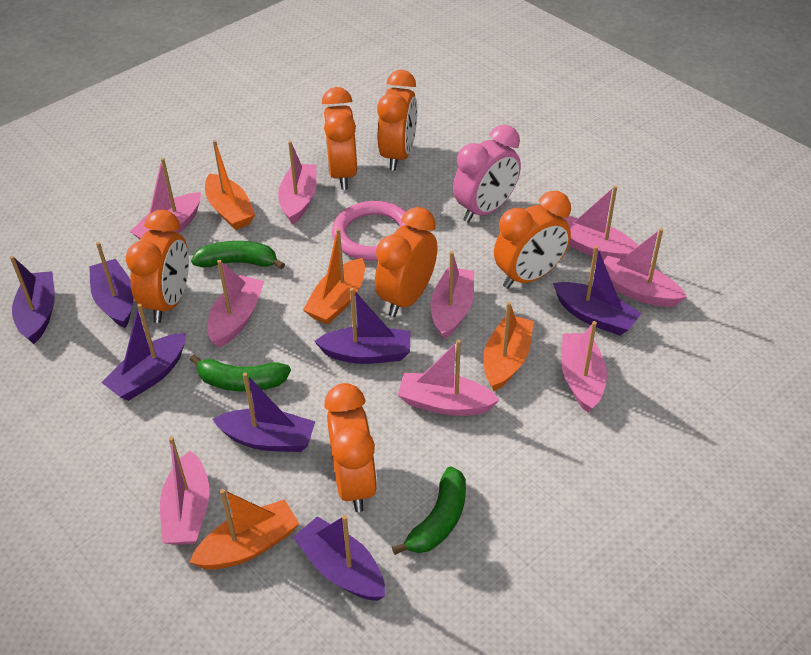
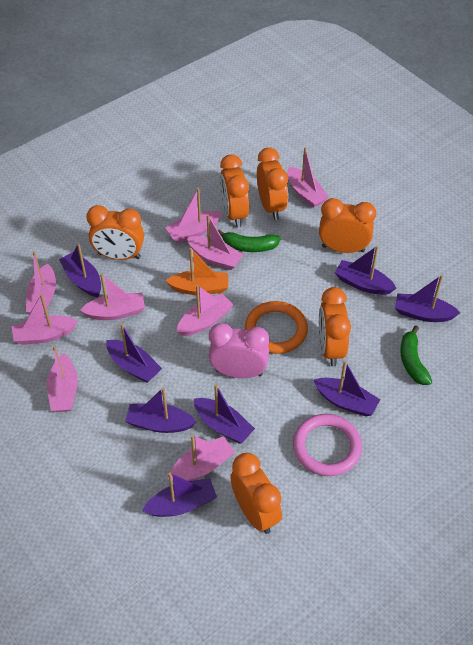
green banana: 3 -> 2
orange boat: 4 -> 1
orange ring: 0 -> 1
purple boat: 7 -> 8

